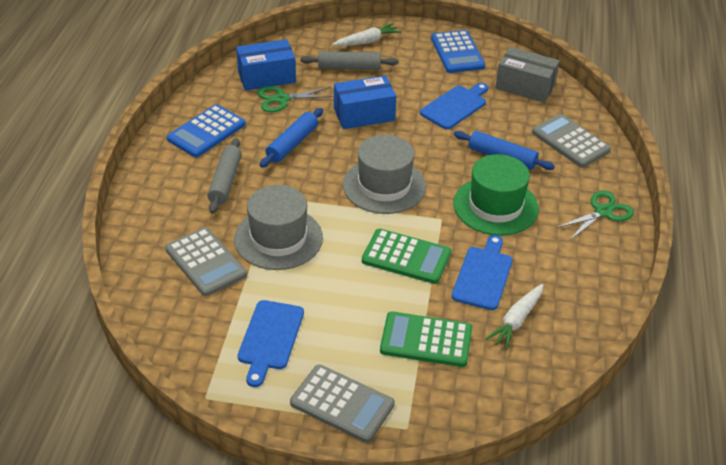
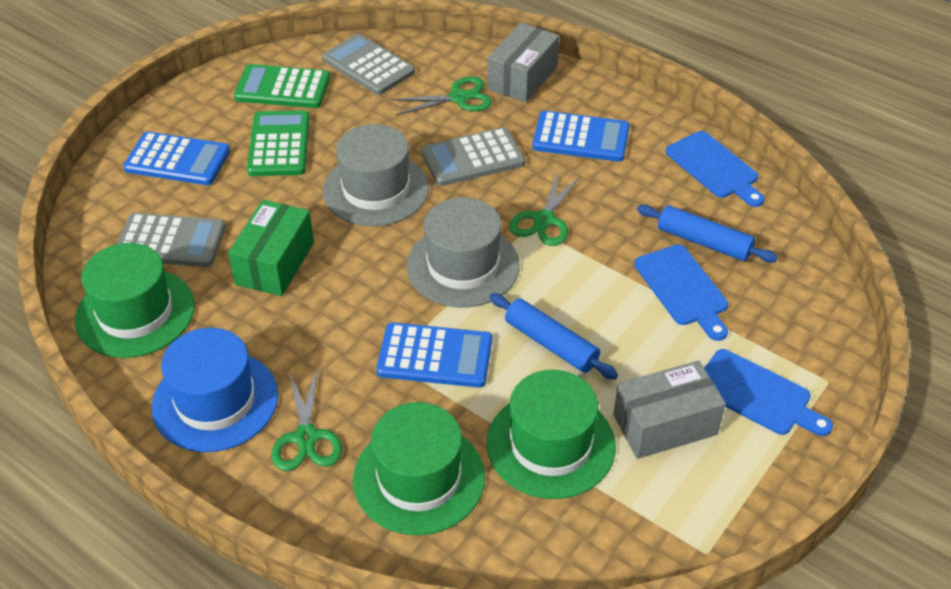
blue box: 2 -> 0
blue calculator: 2 -> 3
blue hat: 0 -> 1
green box: 0 -> 1
green hat: 1 -> 3
green scissors: 2 -> 3
grey box: 1 -> 2
grey rolling pin: 2 -> 0
white carrot: 2 -> 0

